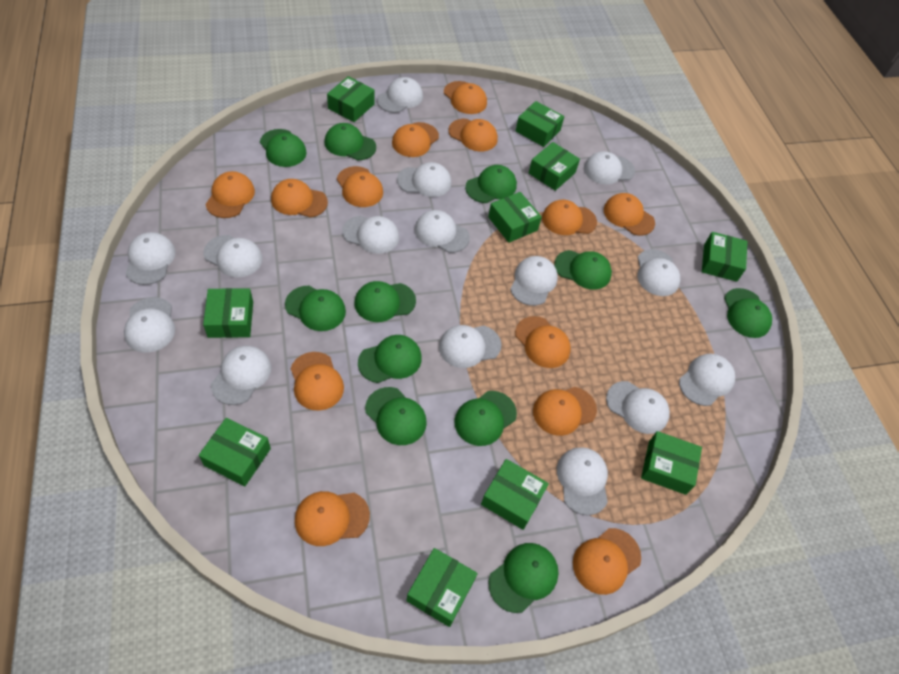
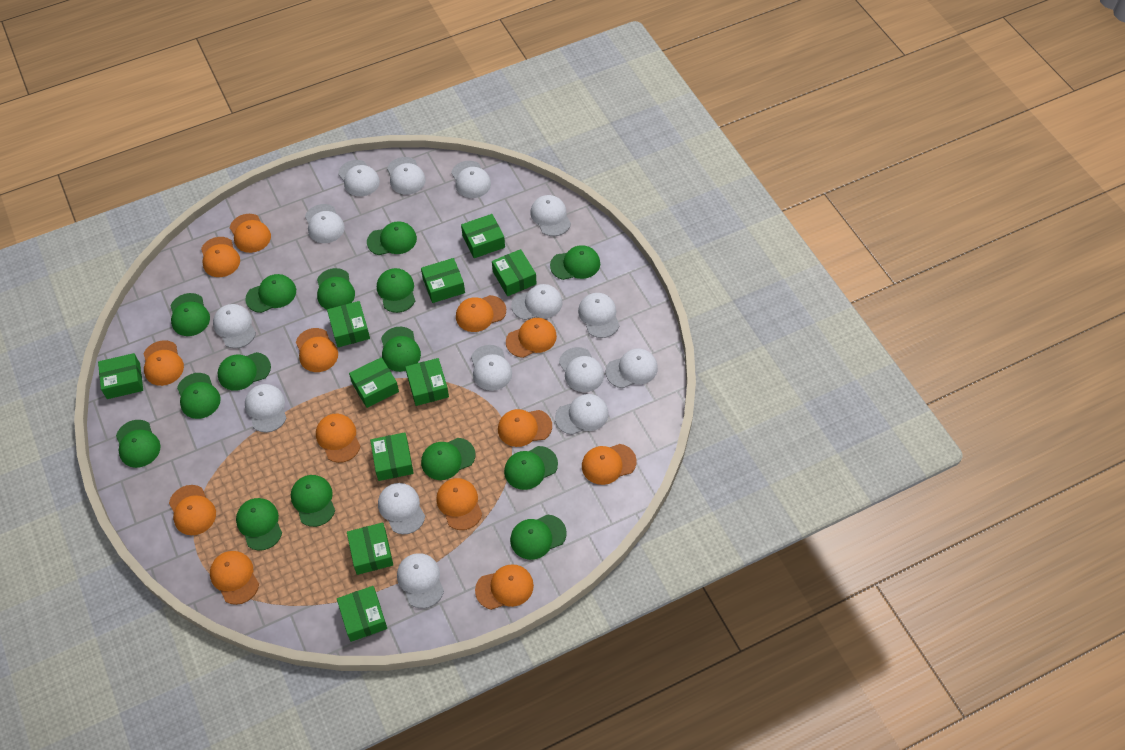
green cap: 11 -> 15

